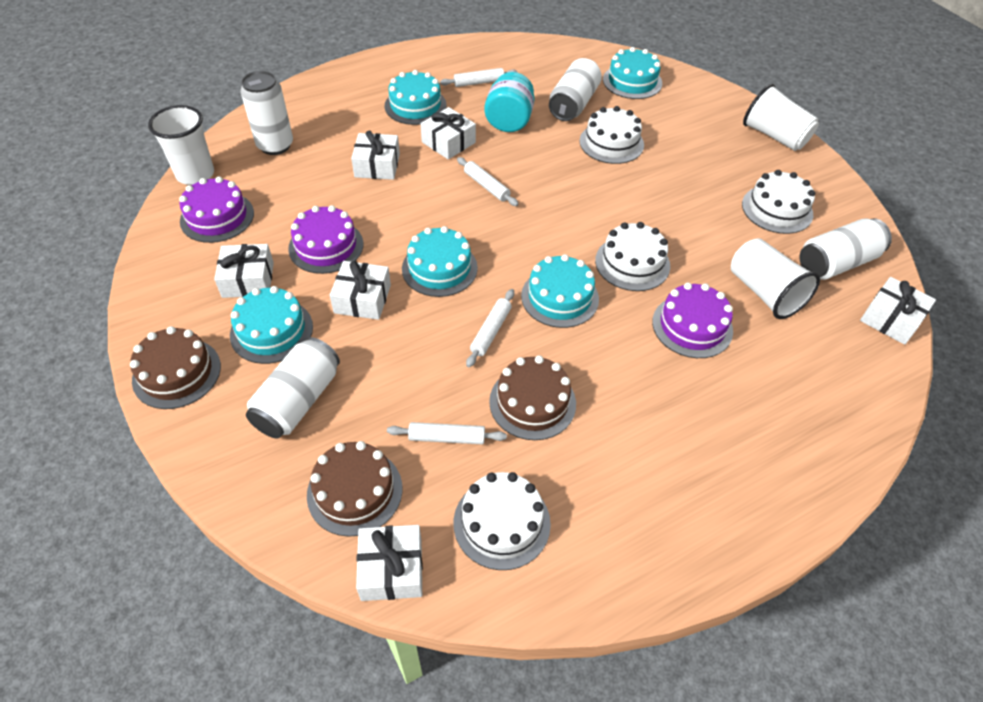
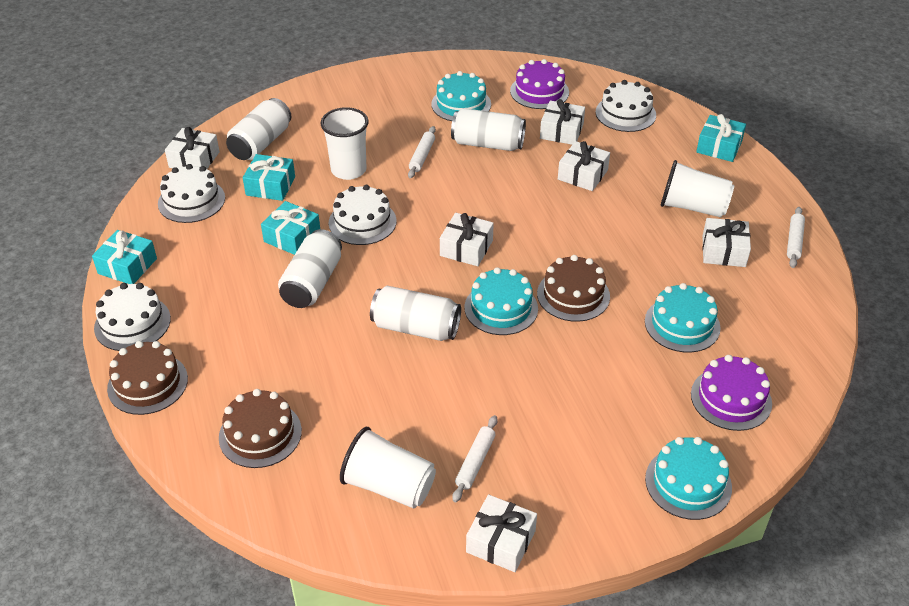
purple cake: 3 -> 2
turquoise cake: 5 -> 4
turquoise gift: 0 -> 4
turquoise jar: 1 -> 0
white rolling pin: 4 -> 3

